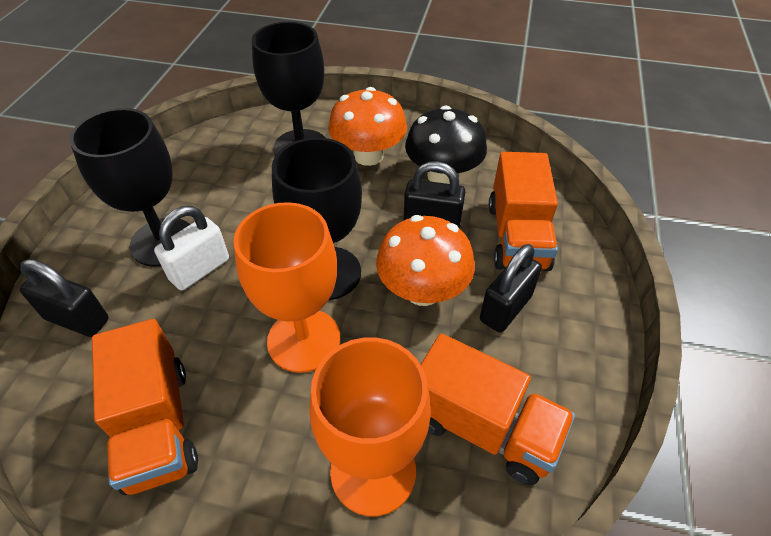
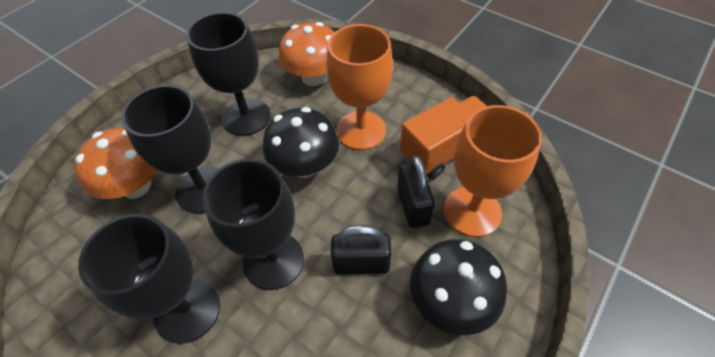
black goblet: 3 -> 4
black mushroom: 1 -> 2
black padlock: 3 -> 2
orange truck: 3 -> 1
white padlock: 1 -> 0

